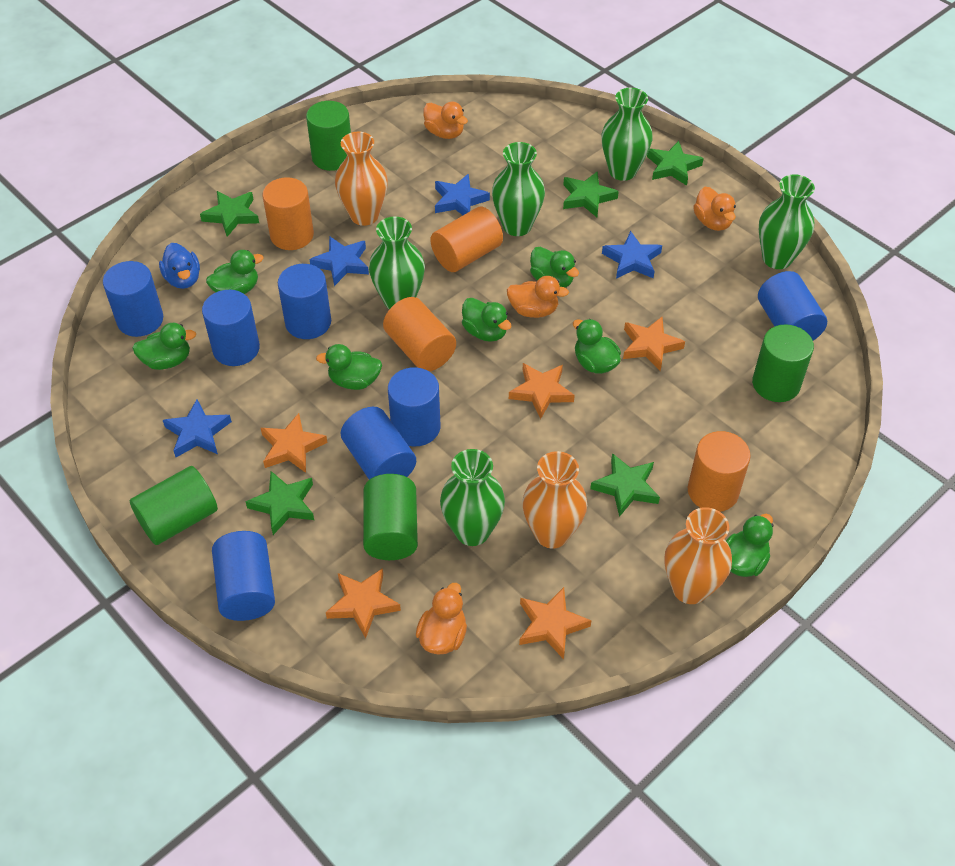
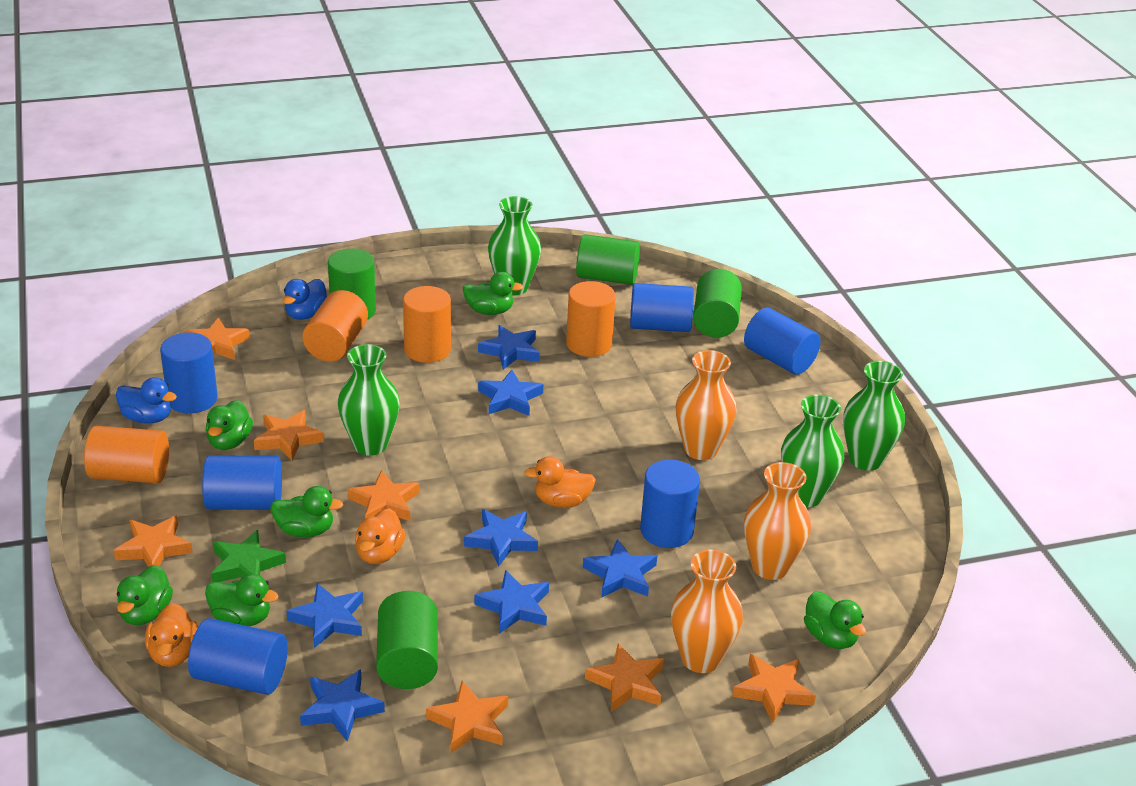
blue cylinder: 7 -> 6
blue duck: 1 -> 2
blue star: 4 -> 7
green duck: 7 -> 6
green star: 5 -> 1
green vase: 5 -> 4
orange duck: 4 -> 3
orange star: 5 -> 7

